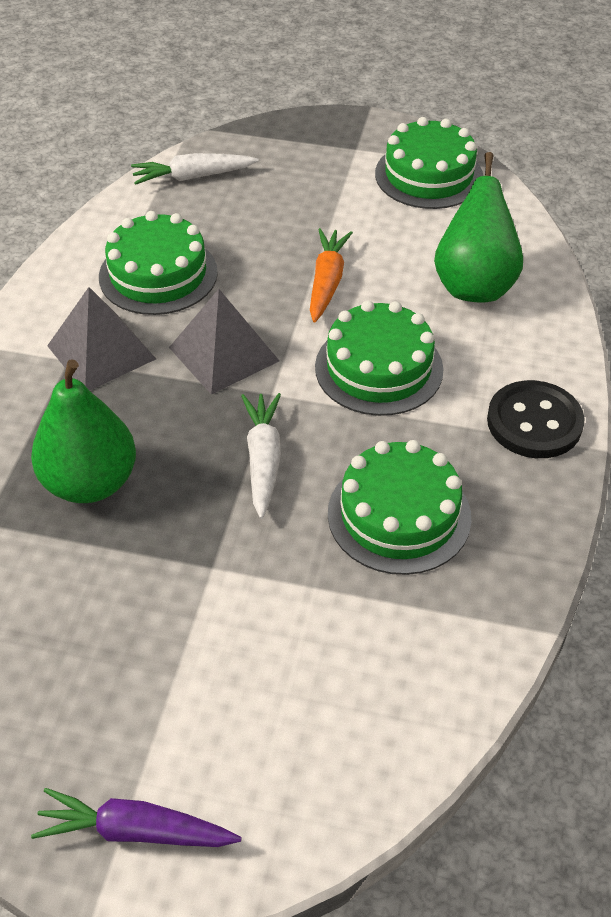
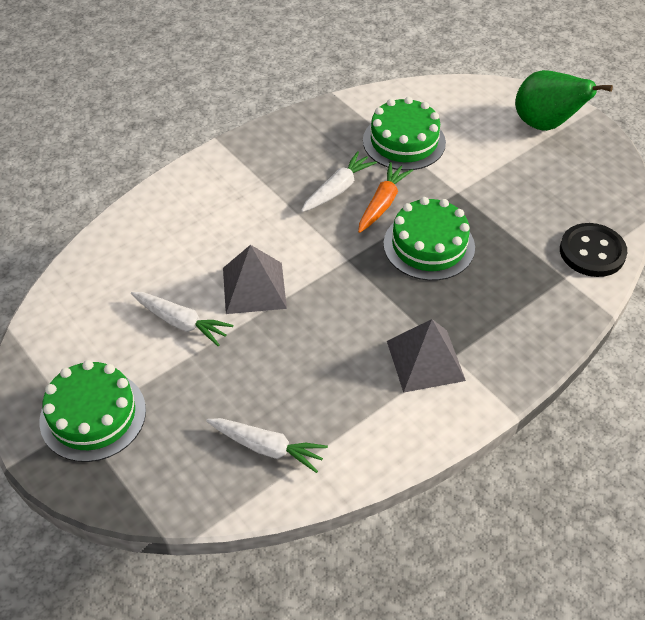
green cake: 4 -> 3
green pear: 2 -> 1
purple carrot: 1 -> 0
white carrot: 2 -> 3

